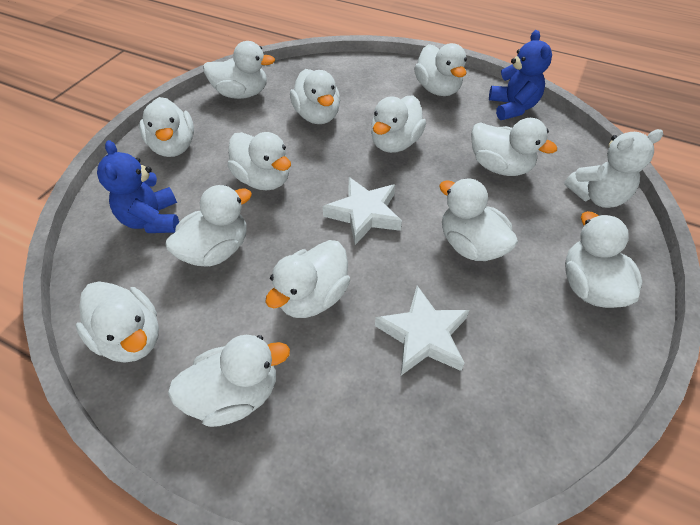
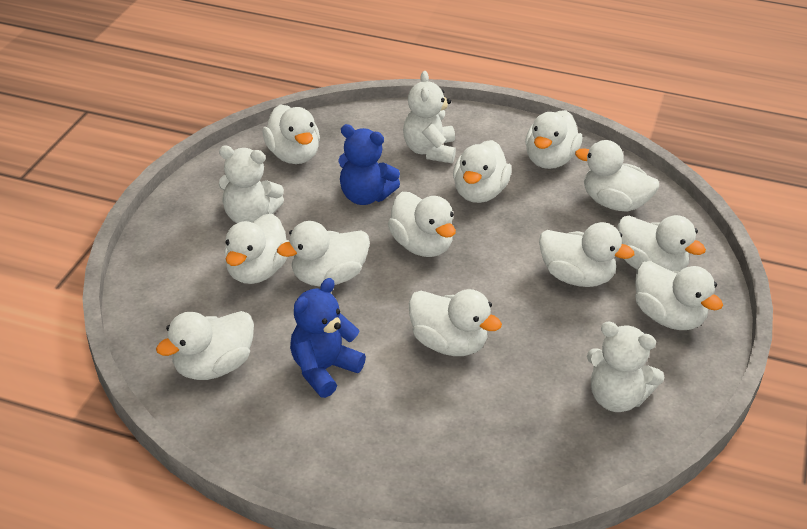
white duck: 13 -> 12
white star: 2 -> 0
white teddy bear: 1 -> 3

